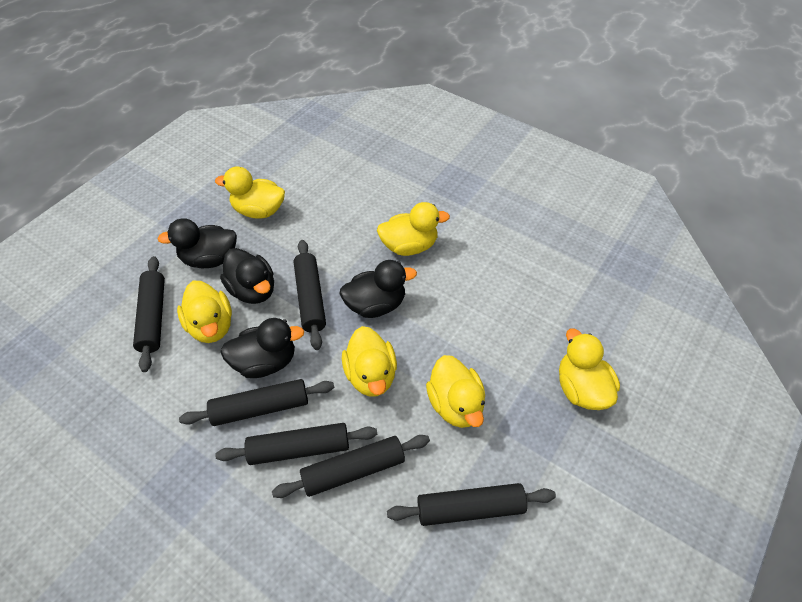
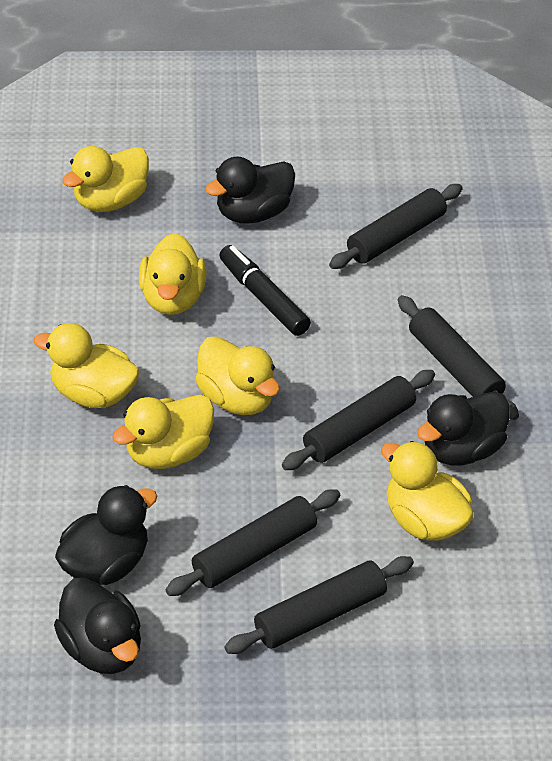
black marker: 0 -> 1
black rolling pin: 6 -> 5

